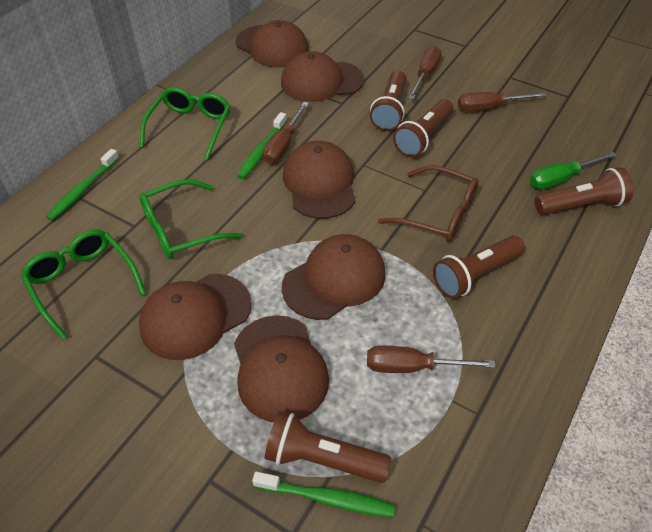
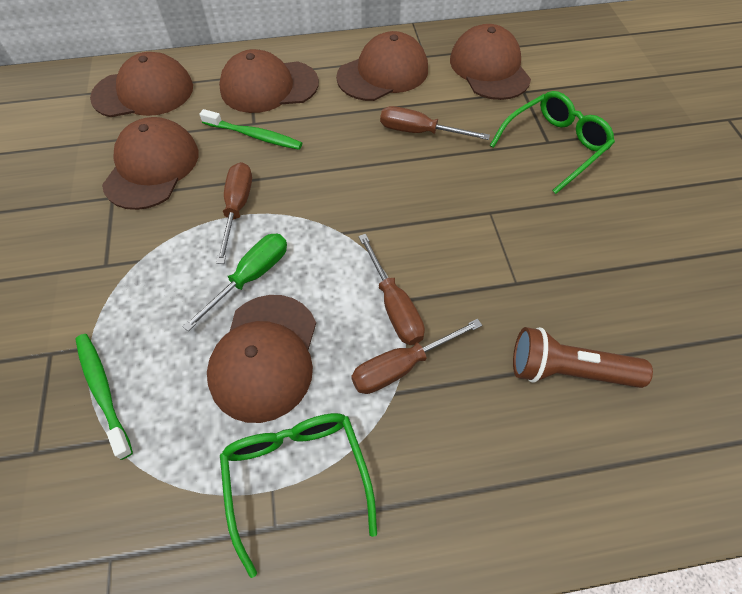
brown flashlight: 5 -> 1
brown glasses: 1 -> 0
green glasses: 3 -> 2
green toothbrush: 3 -> 2

